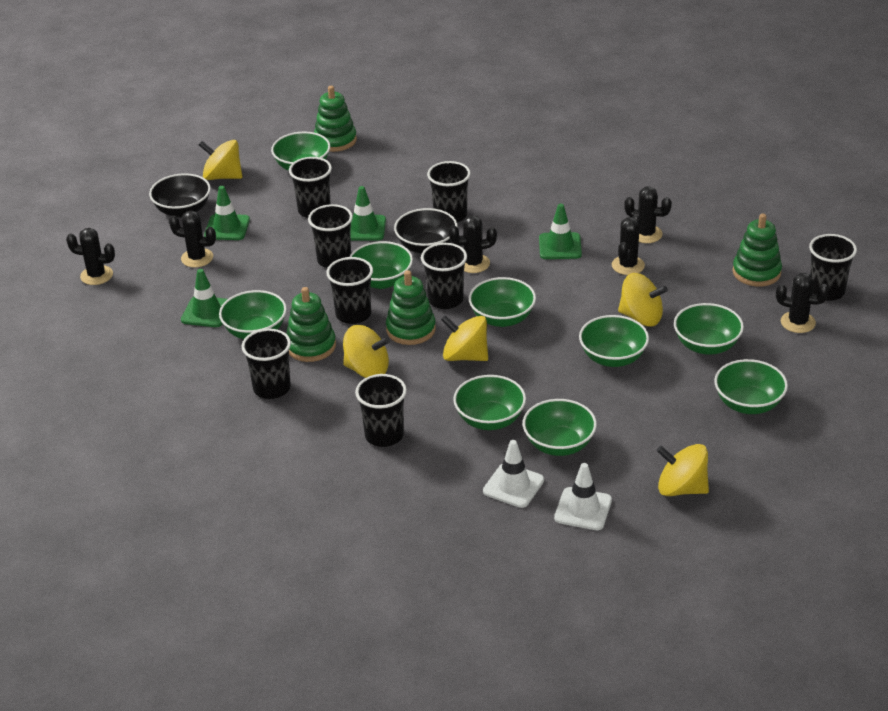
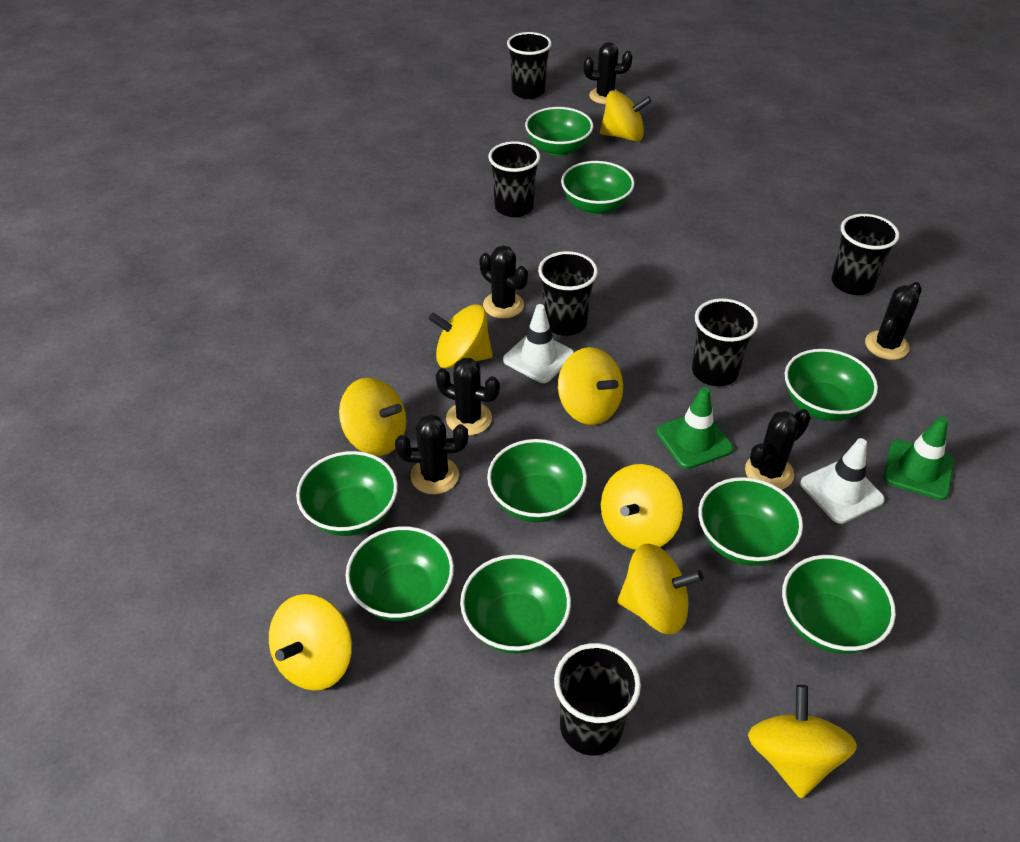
black bowl: 2 -> 0
black cup: 8 -> 6
green stacking toy: 4 -> 0
green traffic cone: 4 -> 2
yellow spinning top: 5 -> 8

